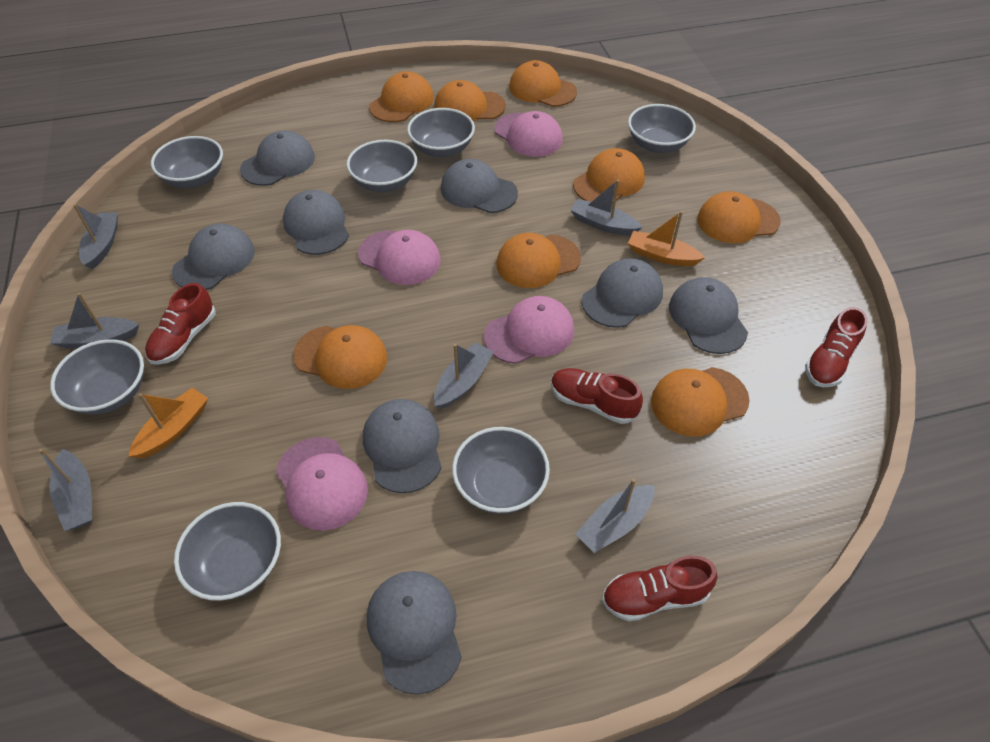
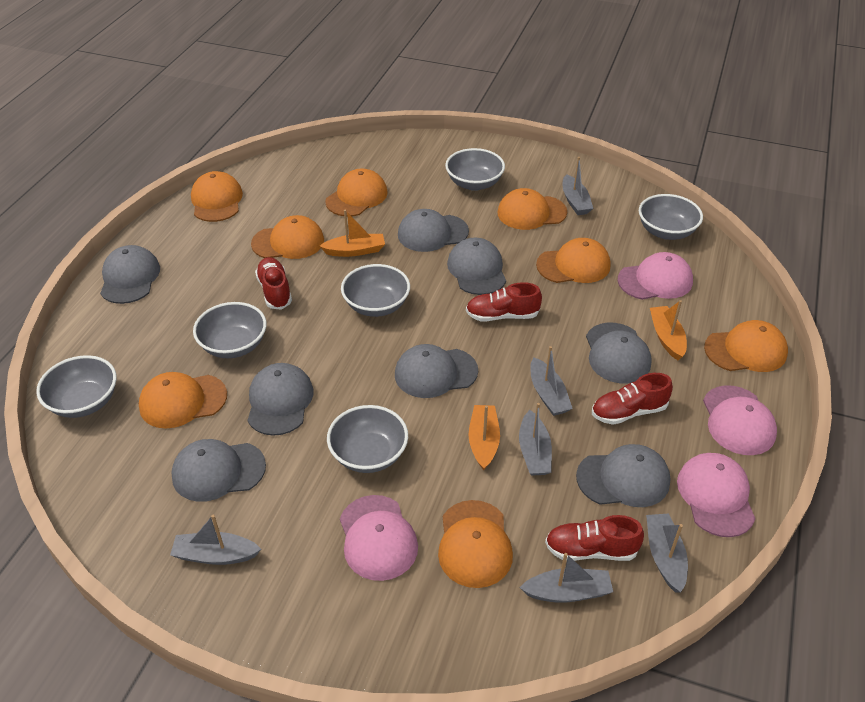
grey bowl: 7 -> 6
orange boat: 2 -> 3

